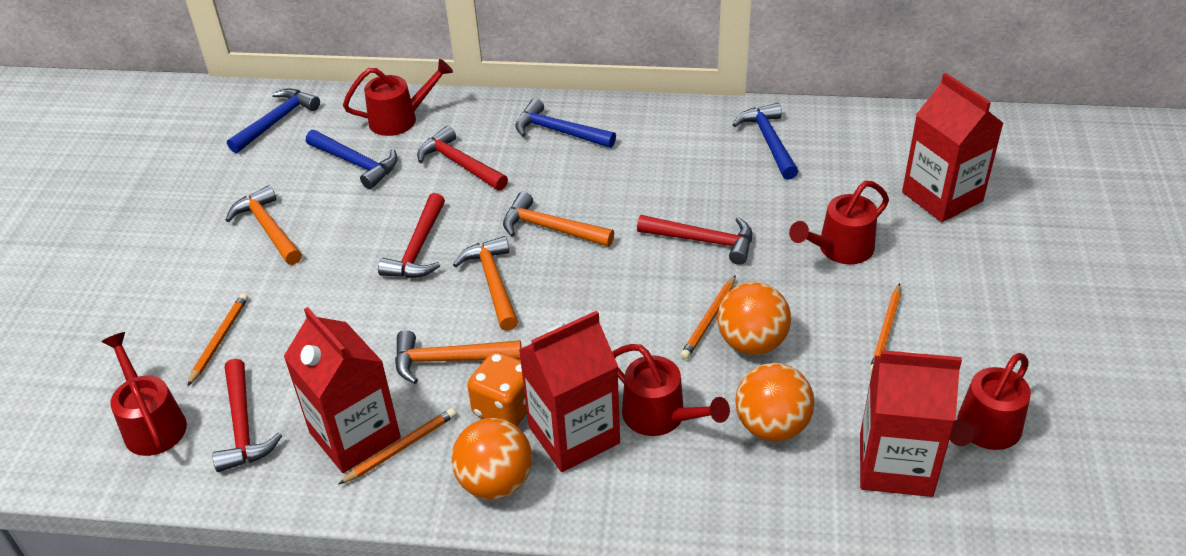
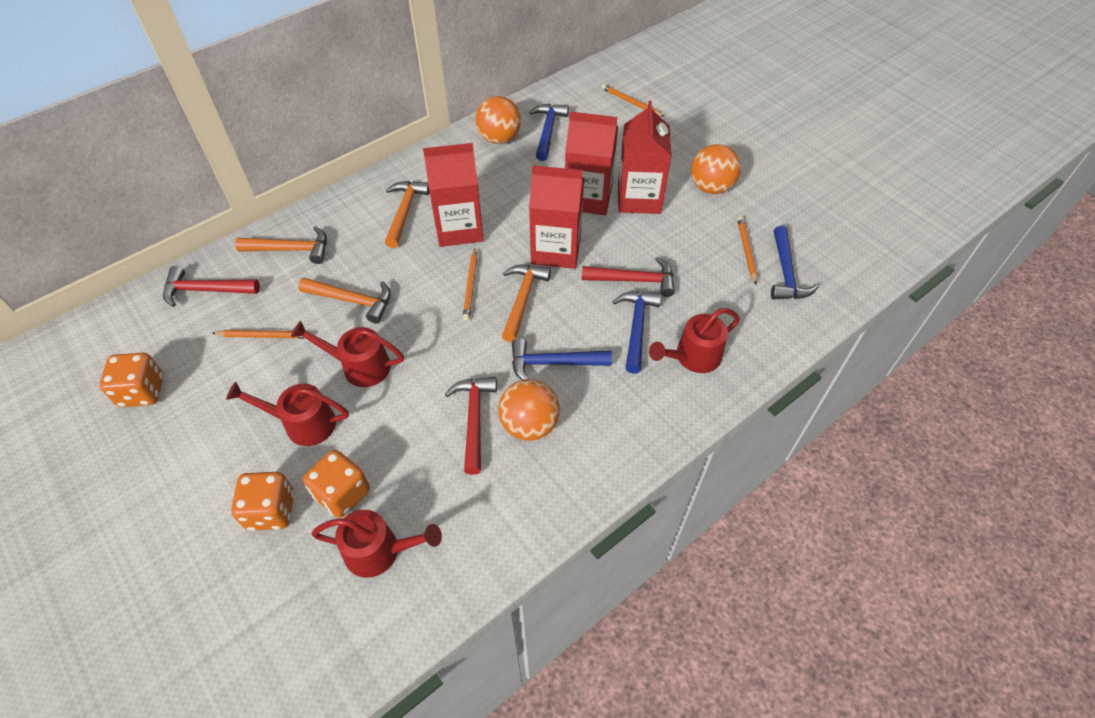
orange dice: 1 -> 3
red hammer: 4 -> 3
red watering can: 5 -> 4

